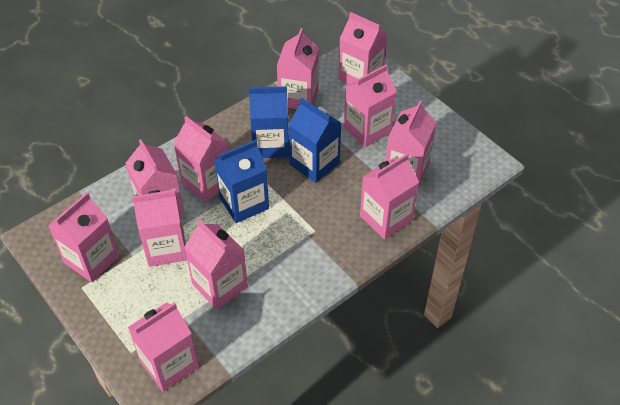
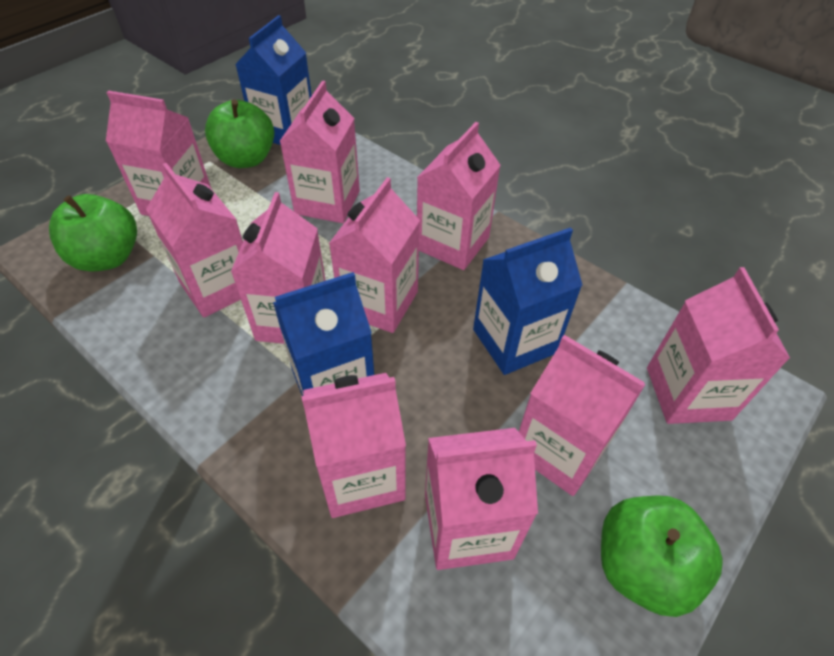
green apple: 0 -> 3
pink carton: 11 -> 10

